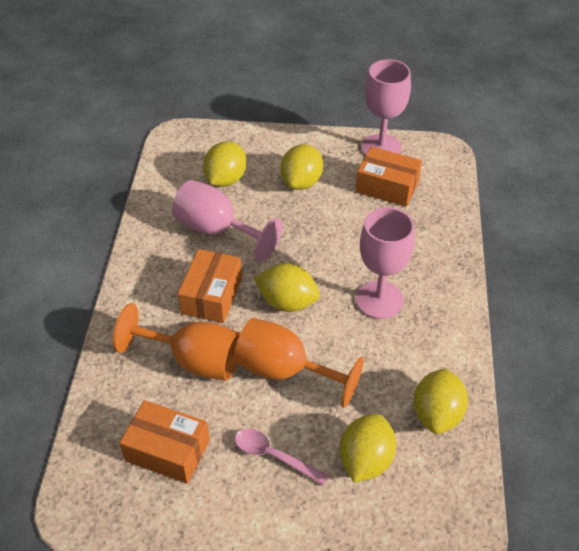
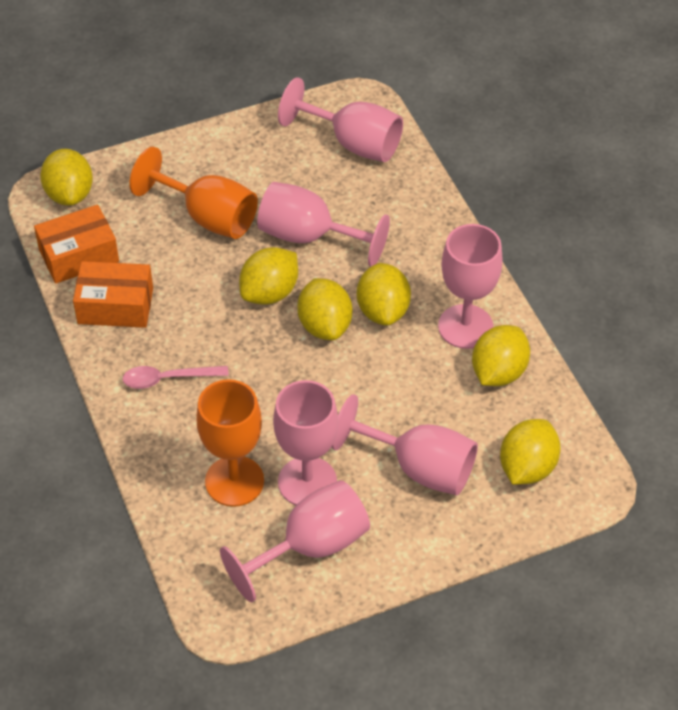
orange box: 3 -> 2
pink goblet: 3 -> 6
yellow lemon: 5 -> 6

